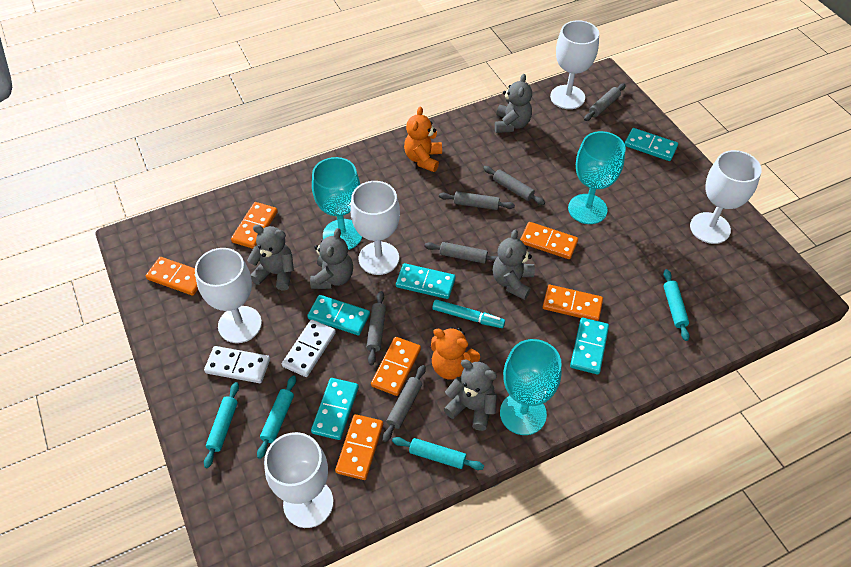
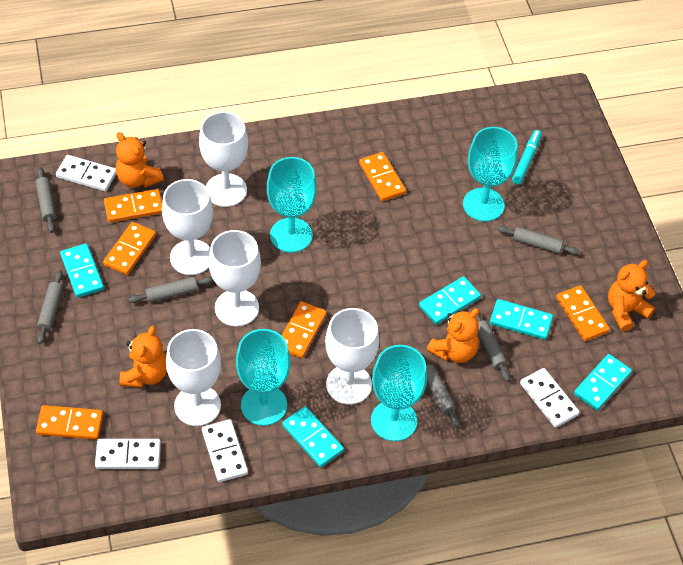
grey teddy bear: 5 -> 0
orange teddy bear: 2 -> 4
turquoise goblet: 3 -> 4
turquoise rolling pin: 4 -> 0
white domino: 2 -> 4

